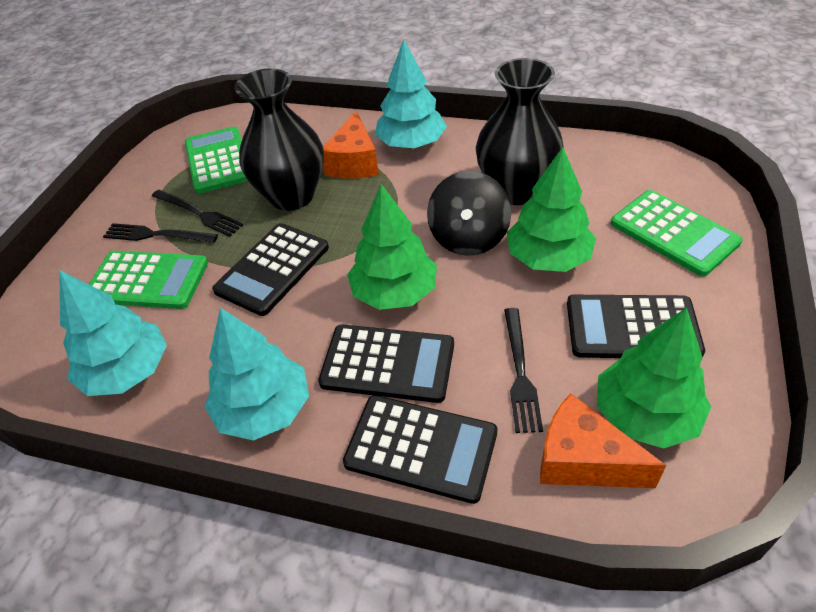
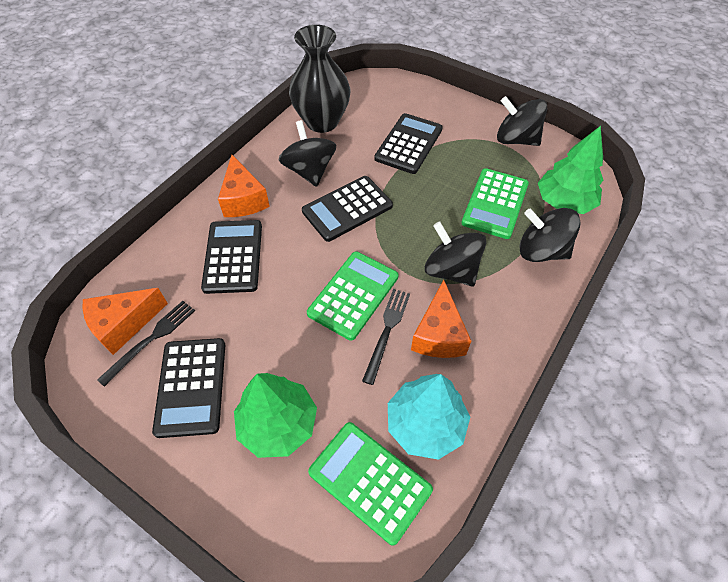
black fork: 3 -> 2
black spinning top: 1 -> 4
black vase: 2 -> 1
green tree: 3 -> 2
orange cheese: 2 -> 3
turquoise tree: 3 -> 1

